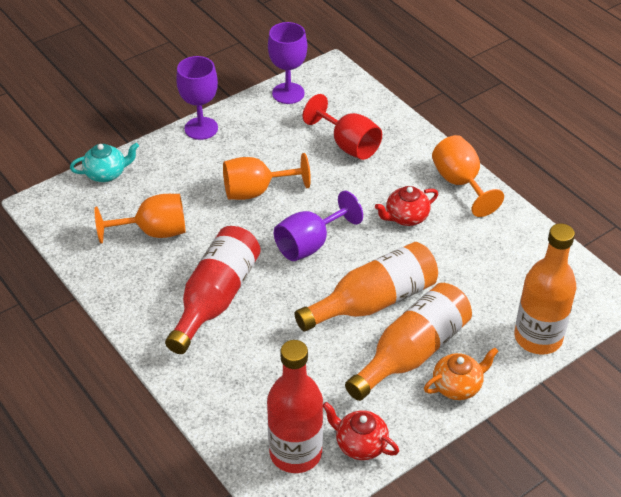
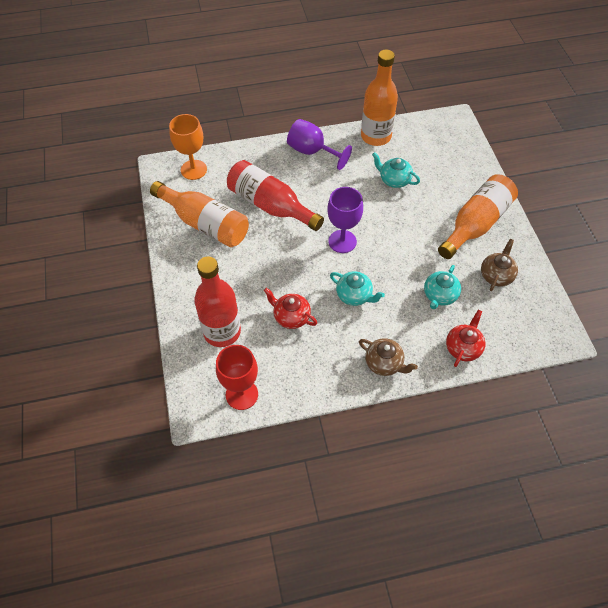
brown teapot: 0 -> 2
orange goblet: 3 -> 1
orange teapot: 1 -> 0
purple goblet: 3 -> 2
turquoise teapot: 1 -> 3

